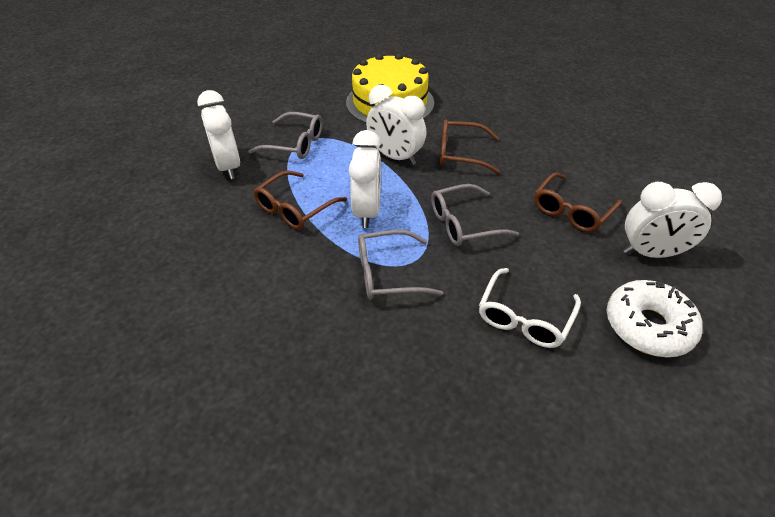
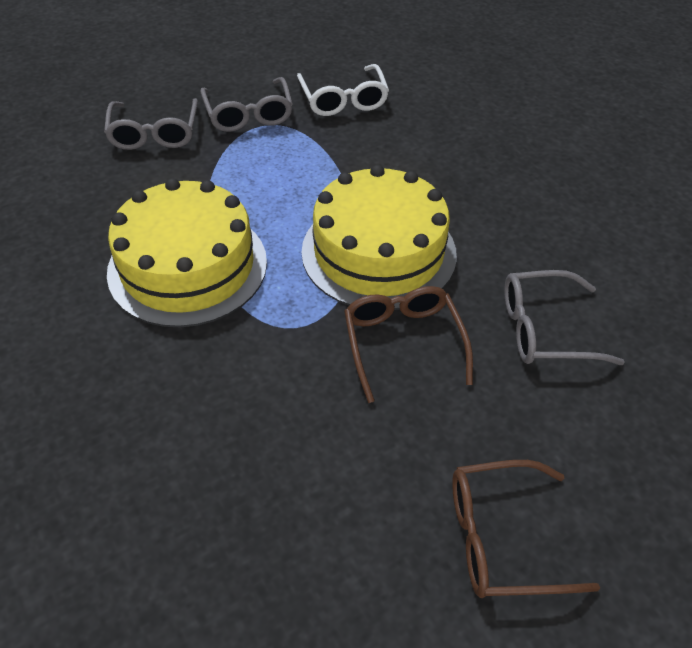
brown glasses: 3 -> 2
white clock: 4 -> 0
white donut: 1 -> 0
yellow cake: 1 -> 2

